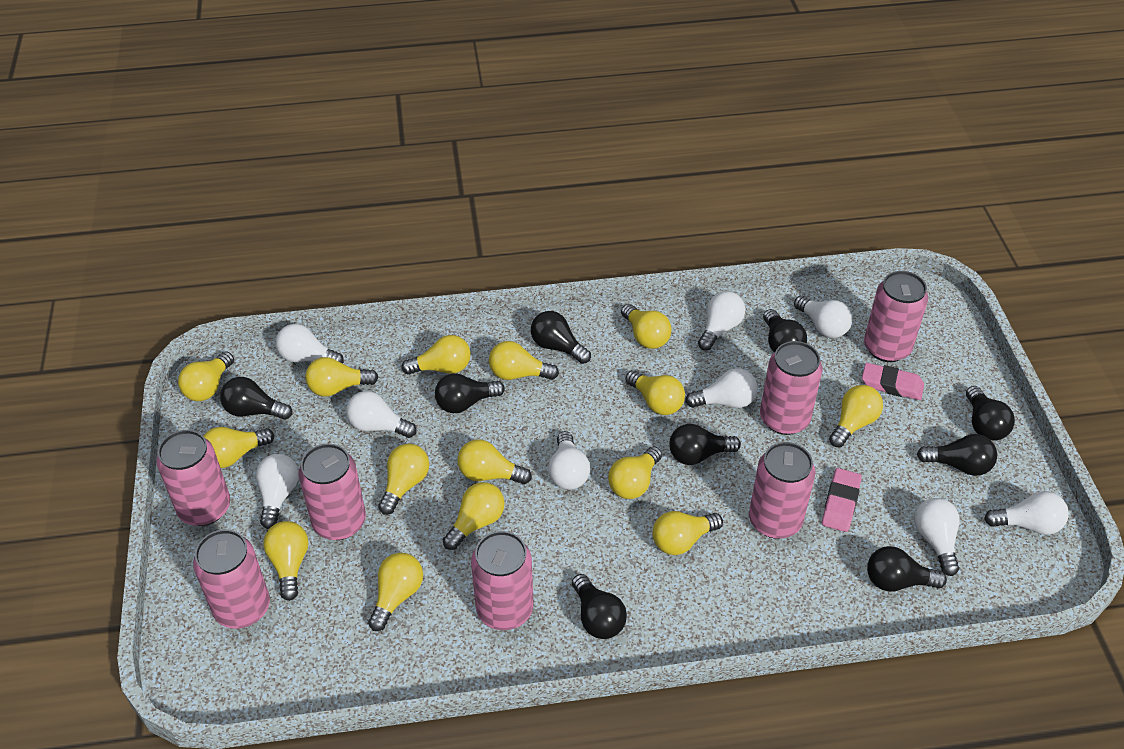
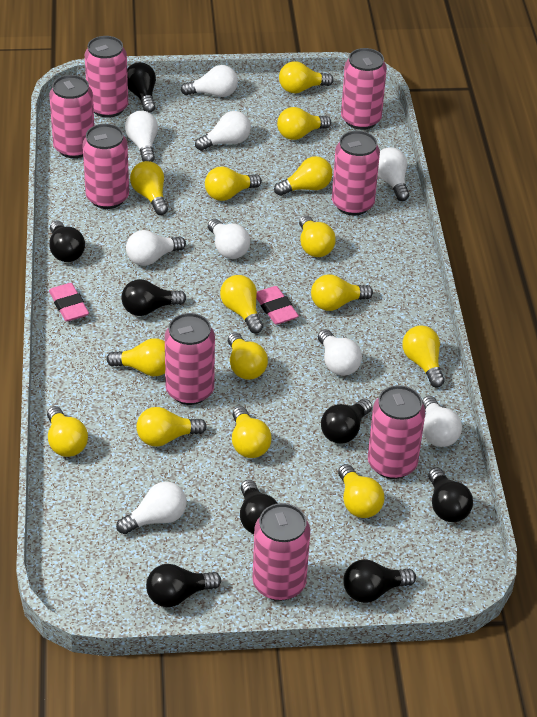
black light bulb: 9 -> 8
pink can: 7 -> 8

